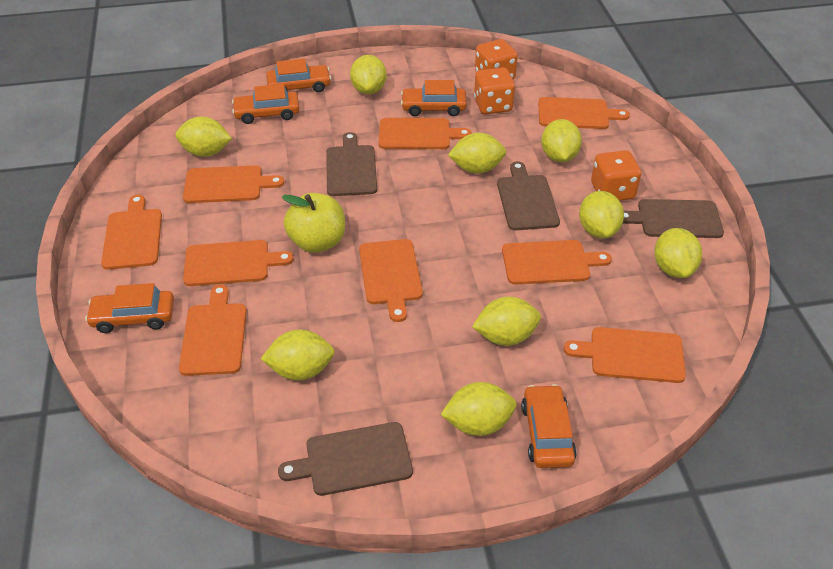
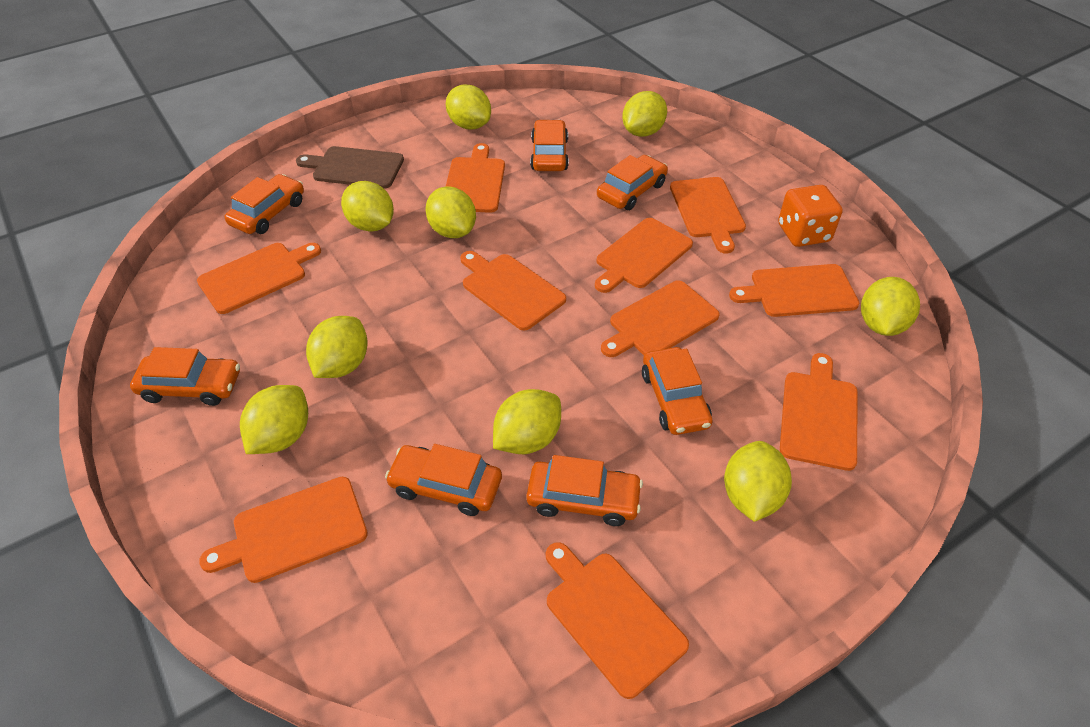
brown cutting board: 4 -> 1
orange car: 5 -> 7
orange cutting board: 9 -> 10
orange dice: 3 -> 1
yellow apple: 1 -> 0

